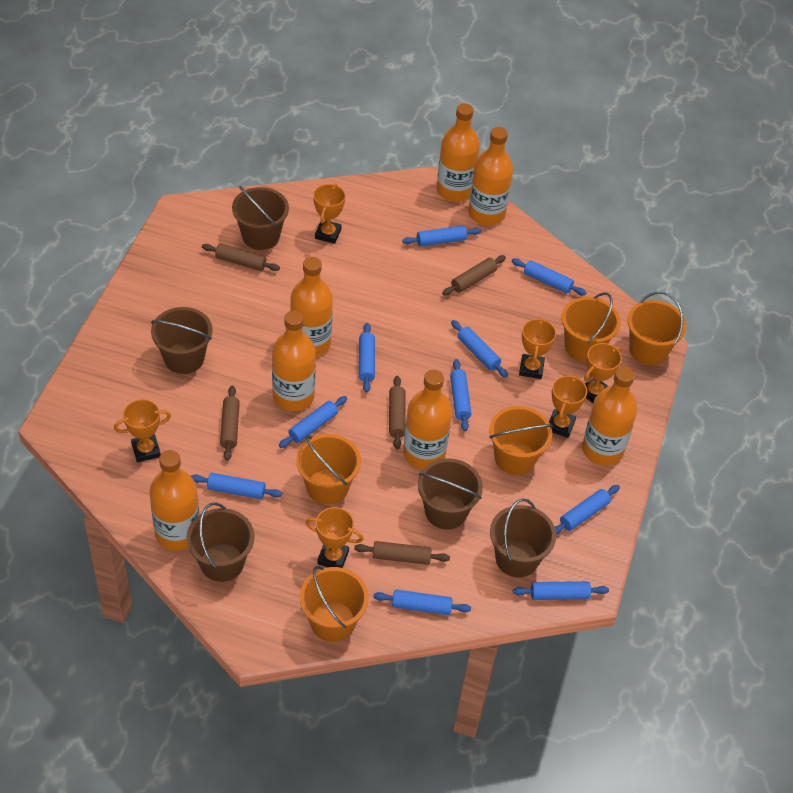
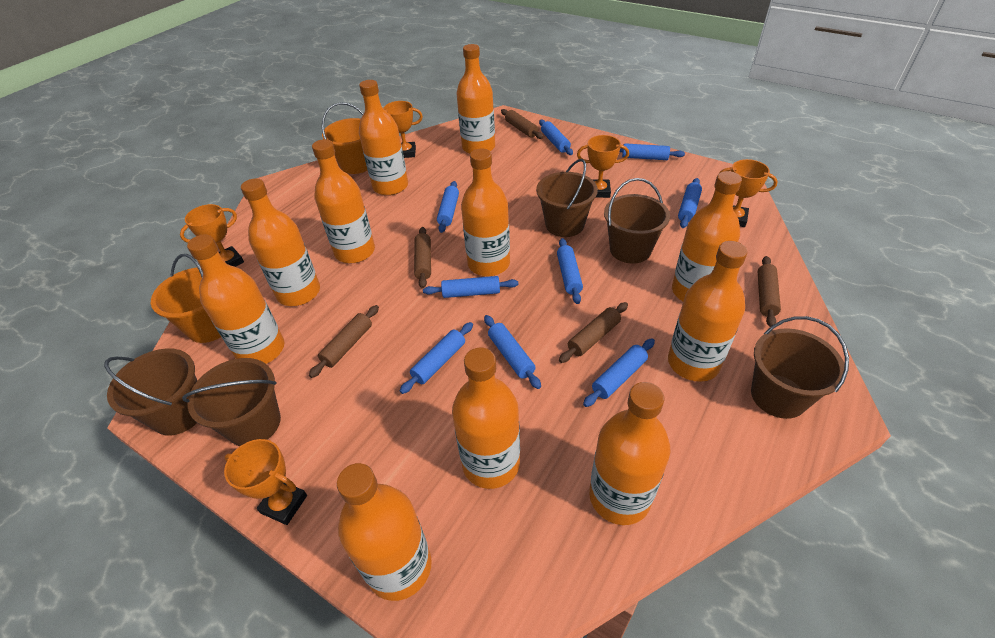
blue rolling pin: 10 -> 9
orange bottle: 7 -> 11
orange bucket: 5 -> 2
orange trophy: 6 -> 5

